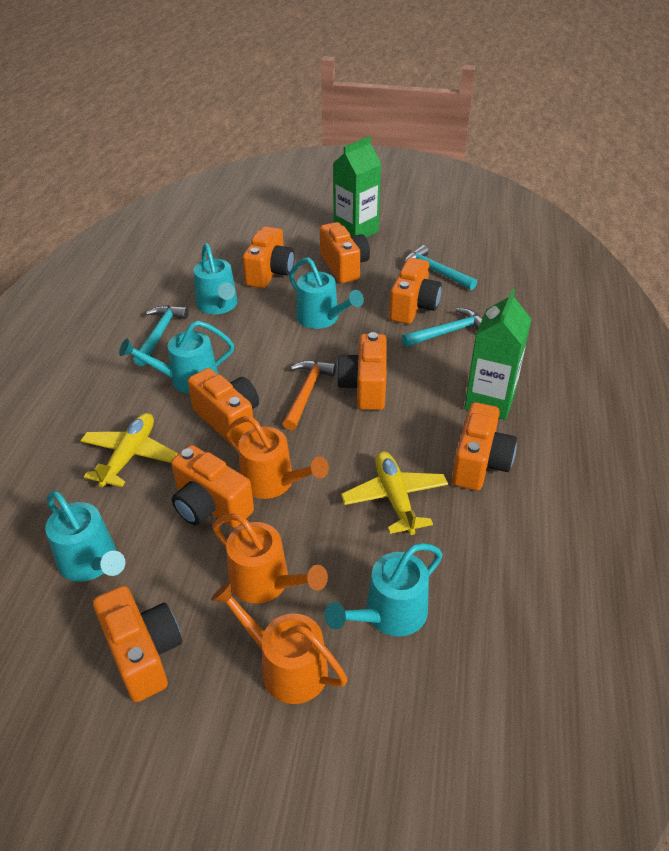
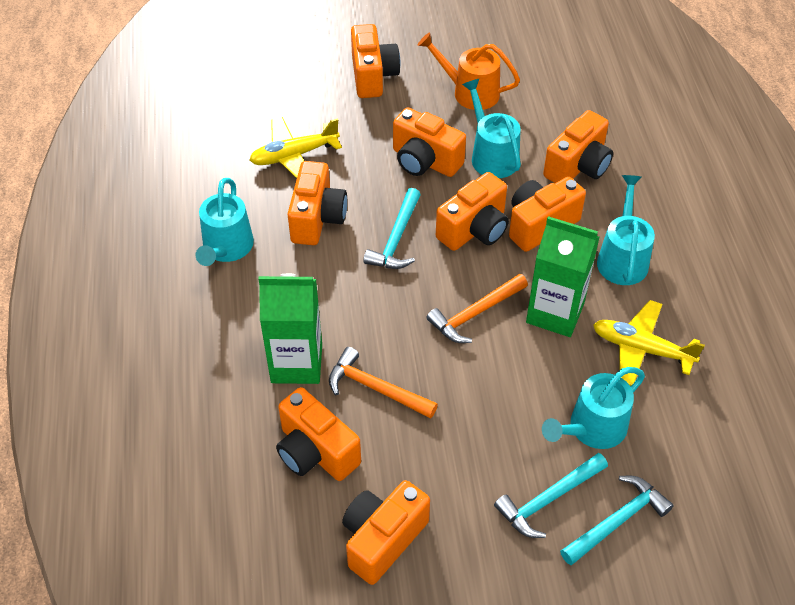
orange hammer: 1 -> 2
orange watering can: 3 -> 1
turquoise watering can: 5 -> 4

